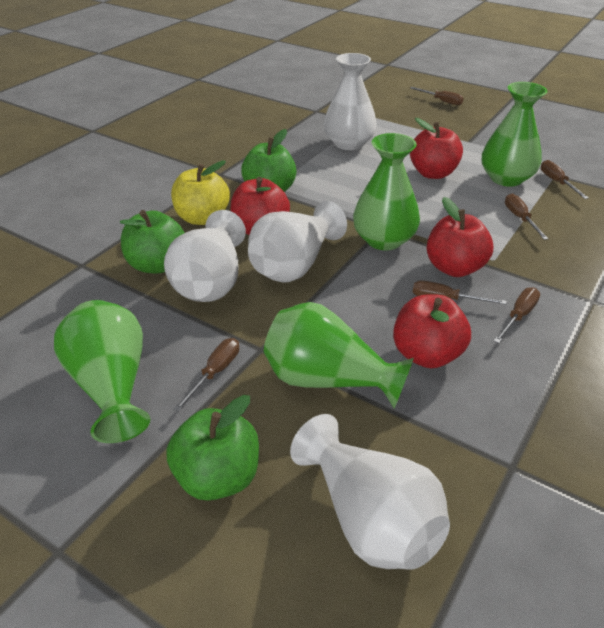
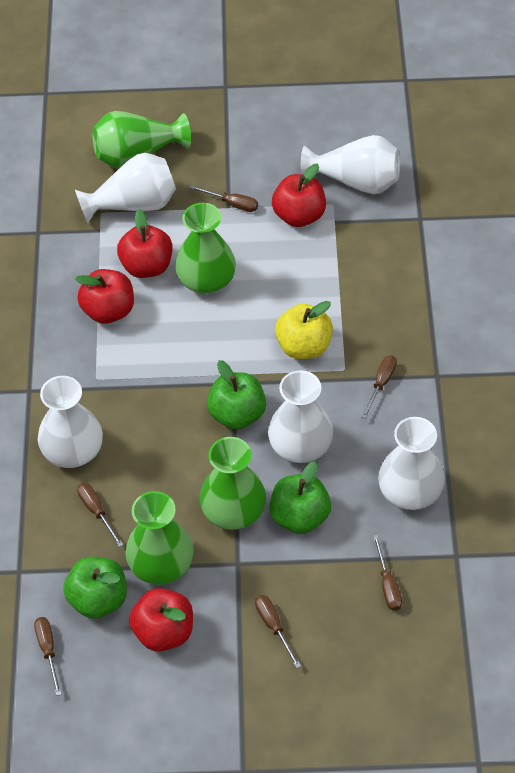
white vase: 4 -> 5

